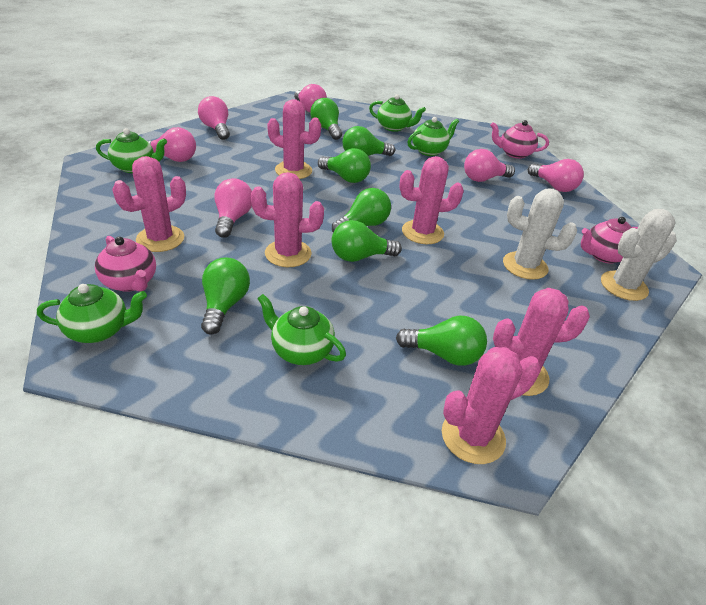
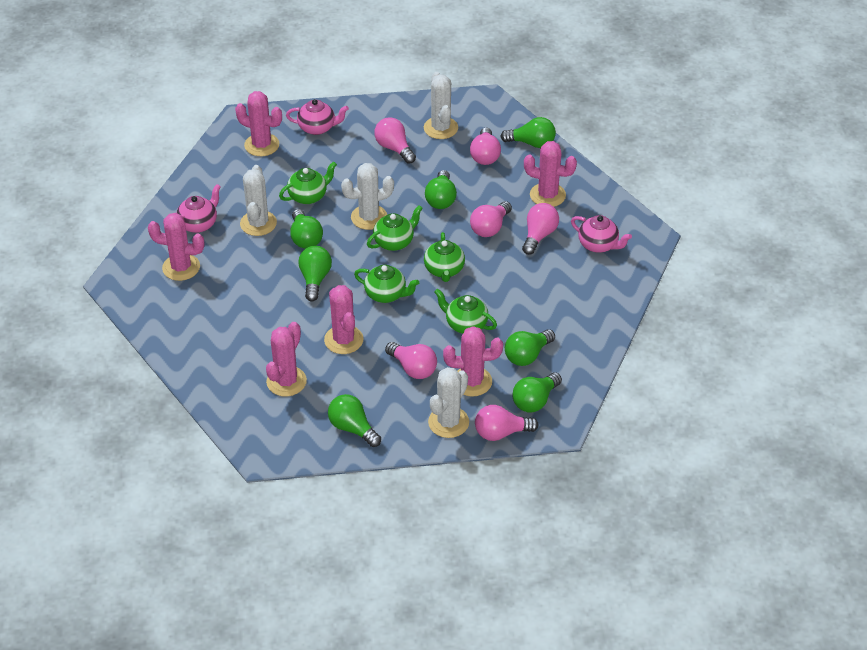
white cactus: 2 -> 4

